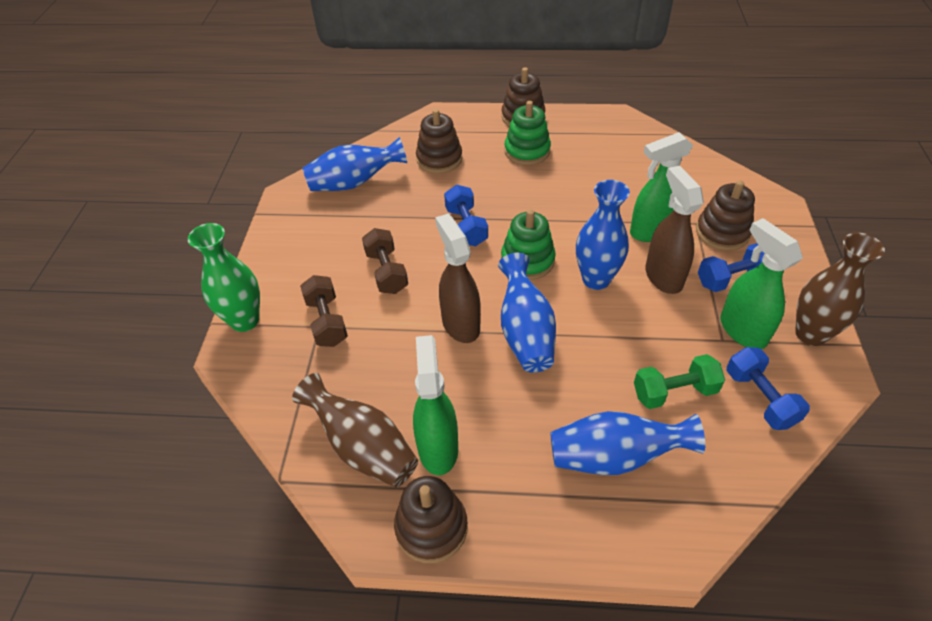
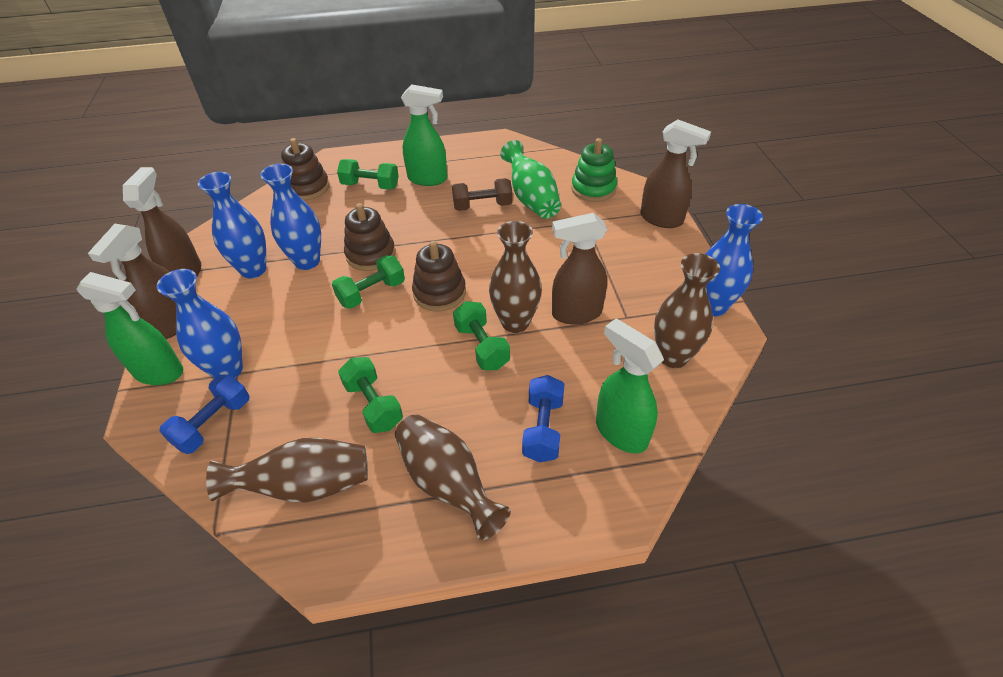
blue dumbbell: 3 -> 2
brown dumbbell: 2 -> 1
brown spray bottle: 2 -> 4
brown stacking toy: 4 -> 3
brown vase: 2 -> 4
green dumbbell: 1 -> 4
green stacking toy: 2 -> 1

